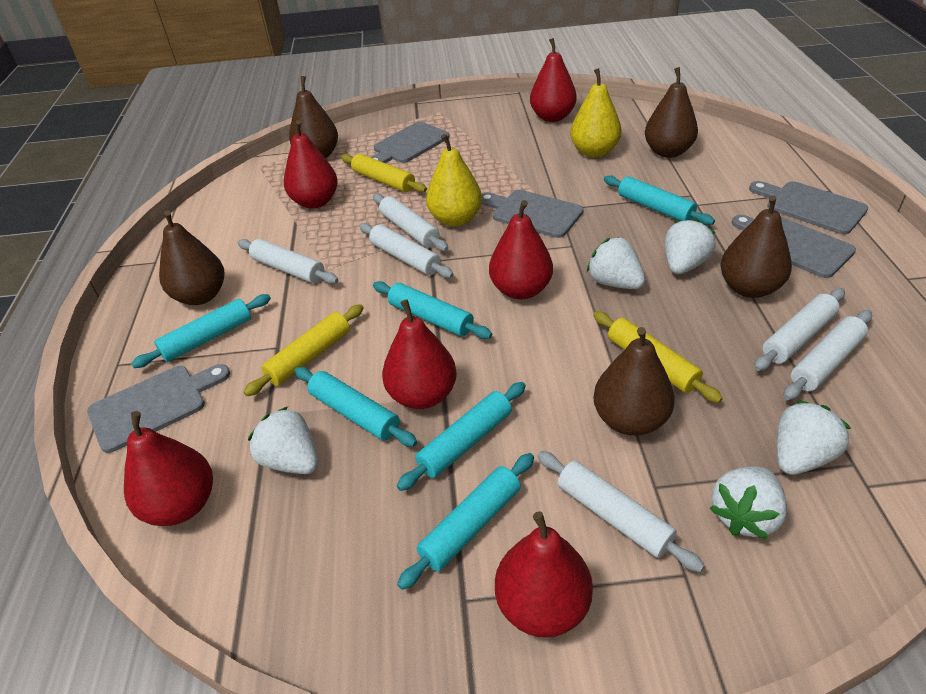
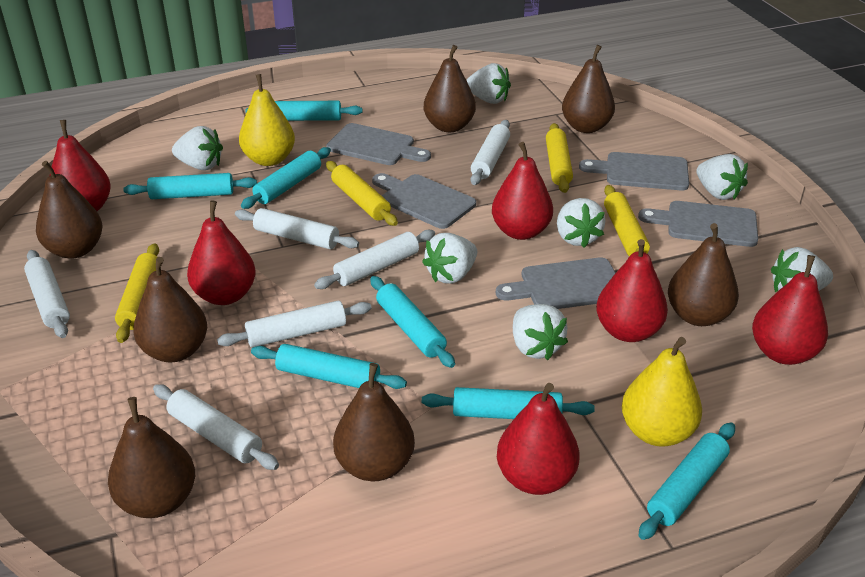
brown pear: 5 -> 7
turquoise rolling pin: 6 -> 7
white strawberry: 5 -> 7
yellow rolling pin: 3 -> 4

